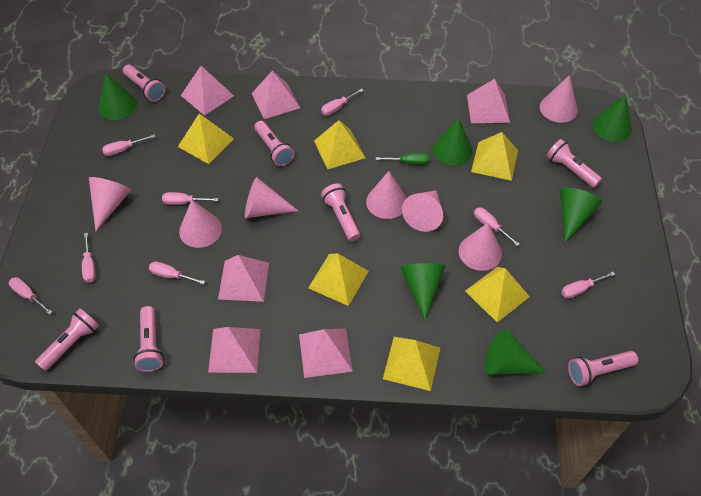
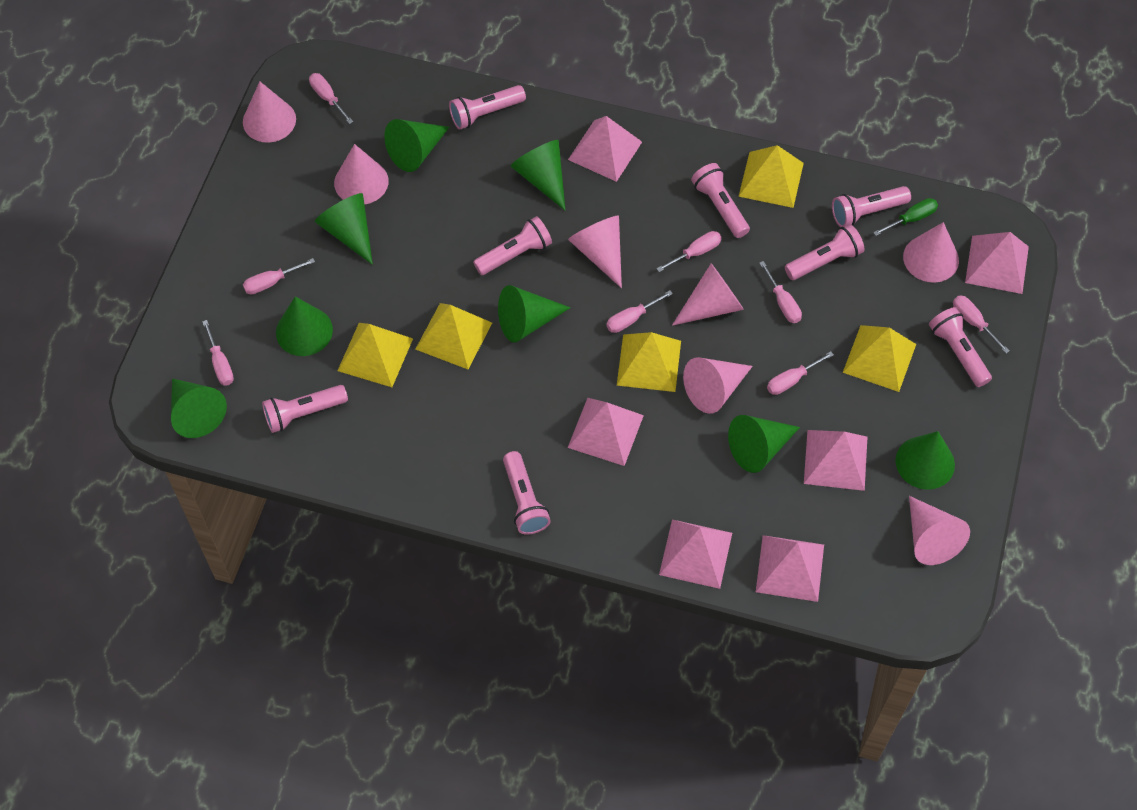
green cone: 6 -> 8
pink flashlight: 7 -> 8
yellow pyramid: 6 -> 5

